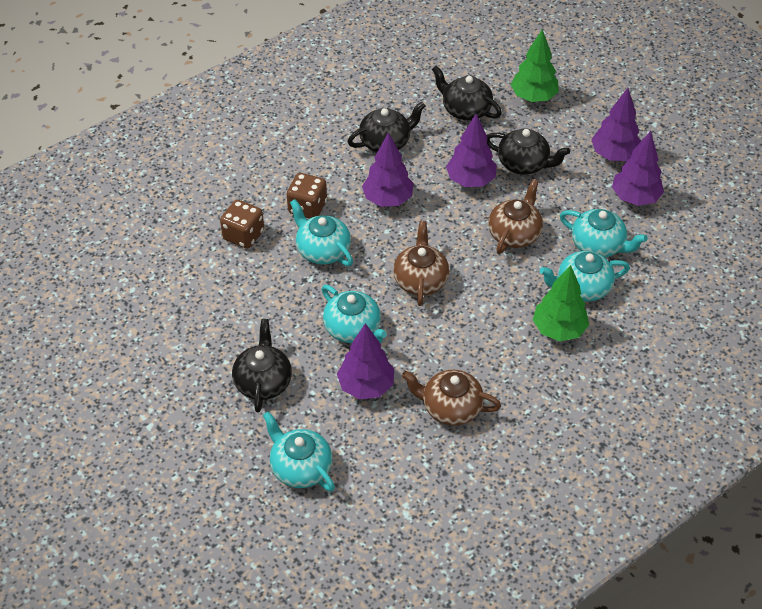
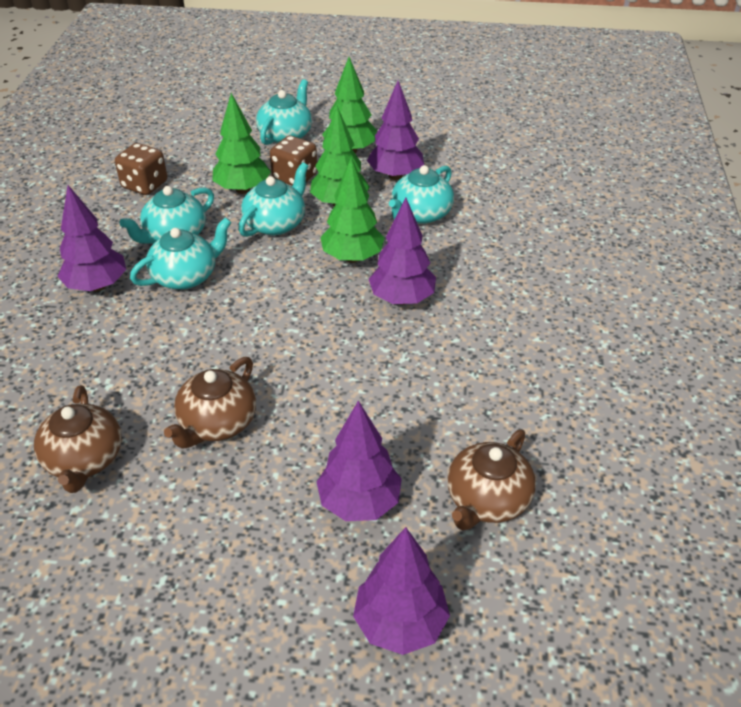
black teapot: 4 -> 0
green tree: 2 -> 4

